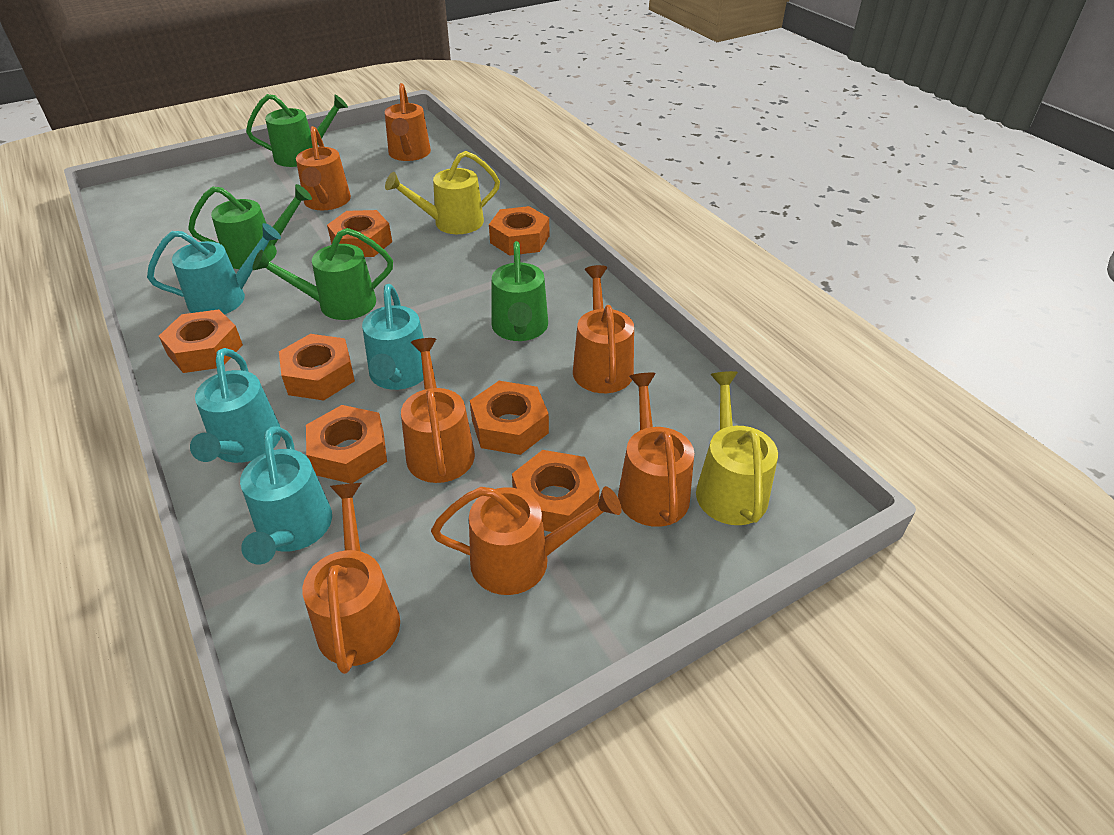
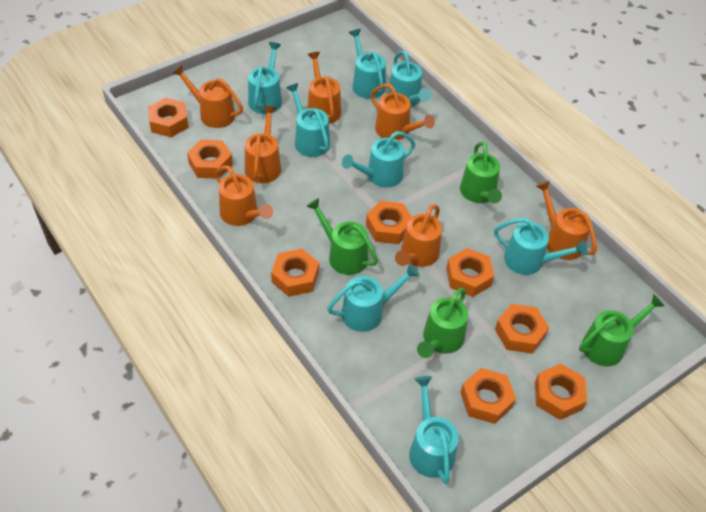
orange nut: 7 -> 8
turquoise watering can: 4 -> 8
yellow watering can: 2 -> 0

